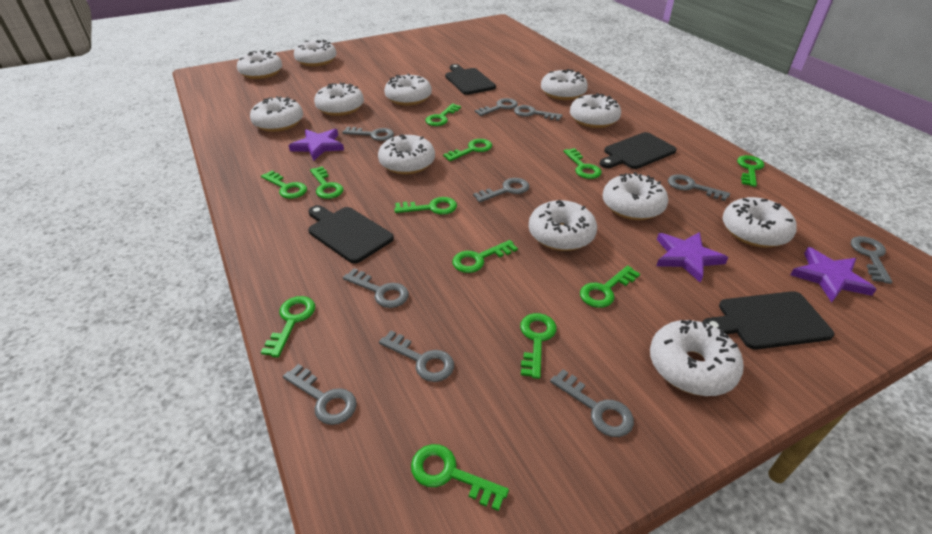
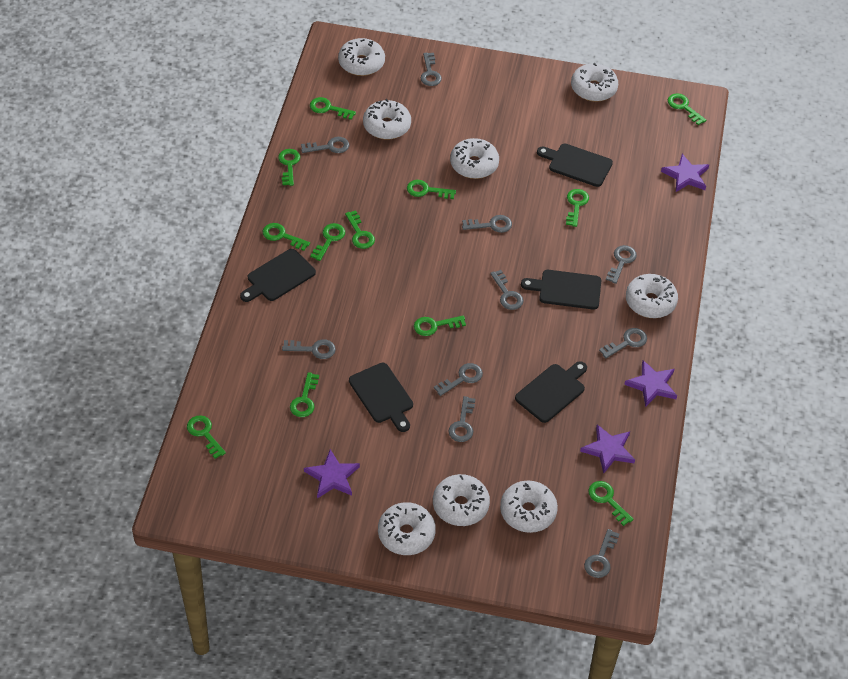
black cutting board: 4 -> 5
purple star: 3 -> 4
white donut: 12 -> 8

